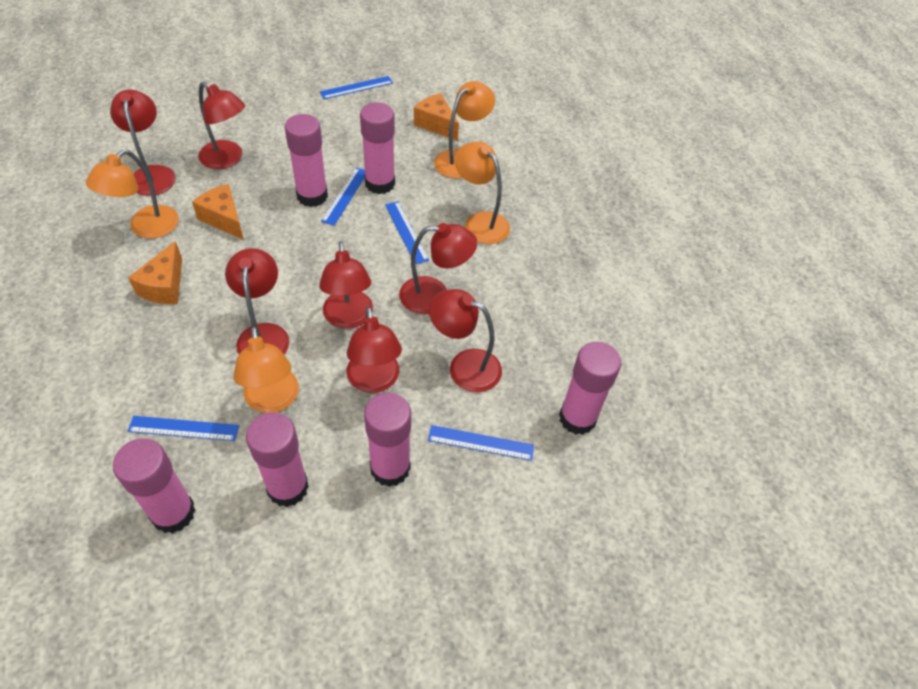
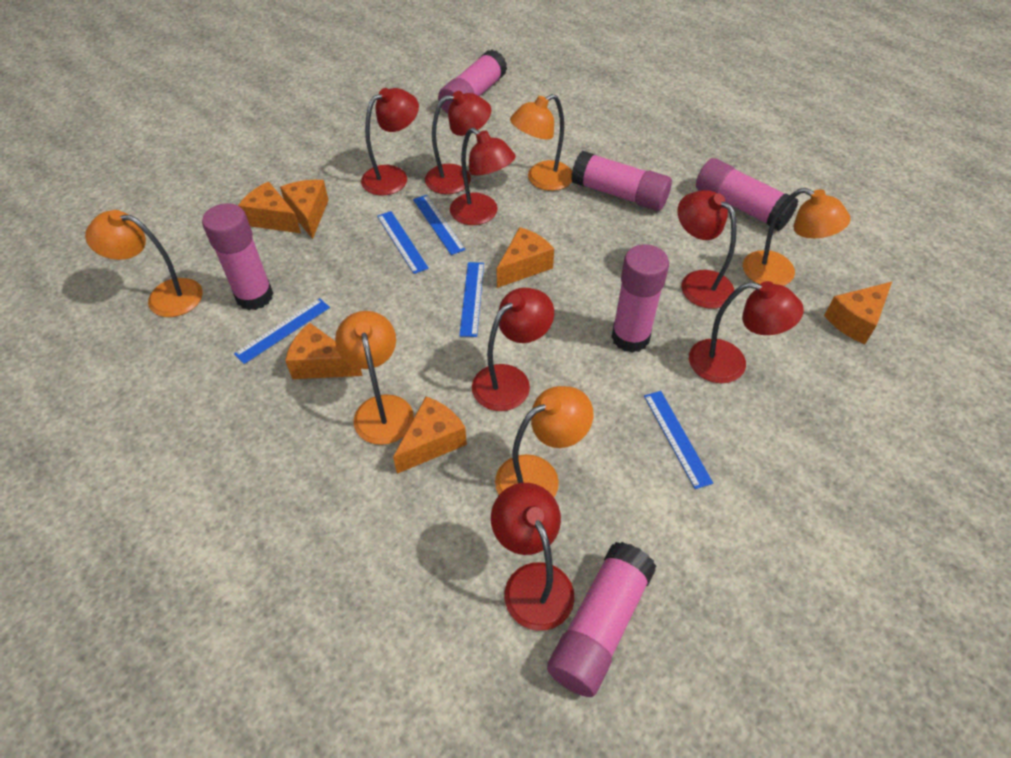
orange cheese: 3 -> 6
orange lamp: 4 -> 5

